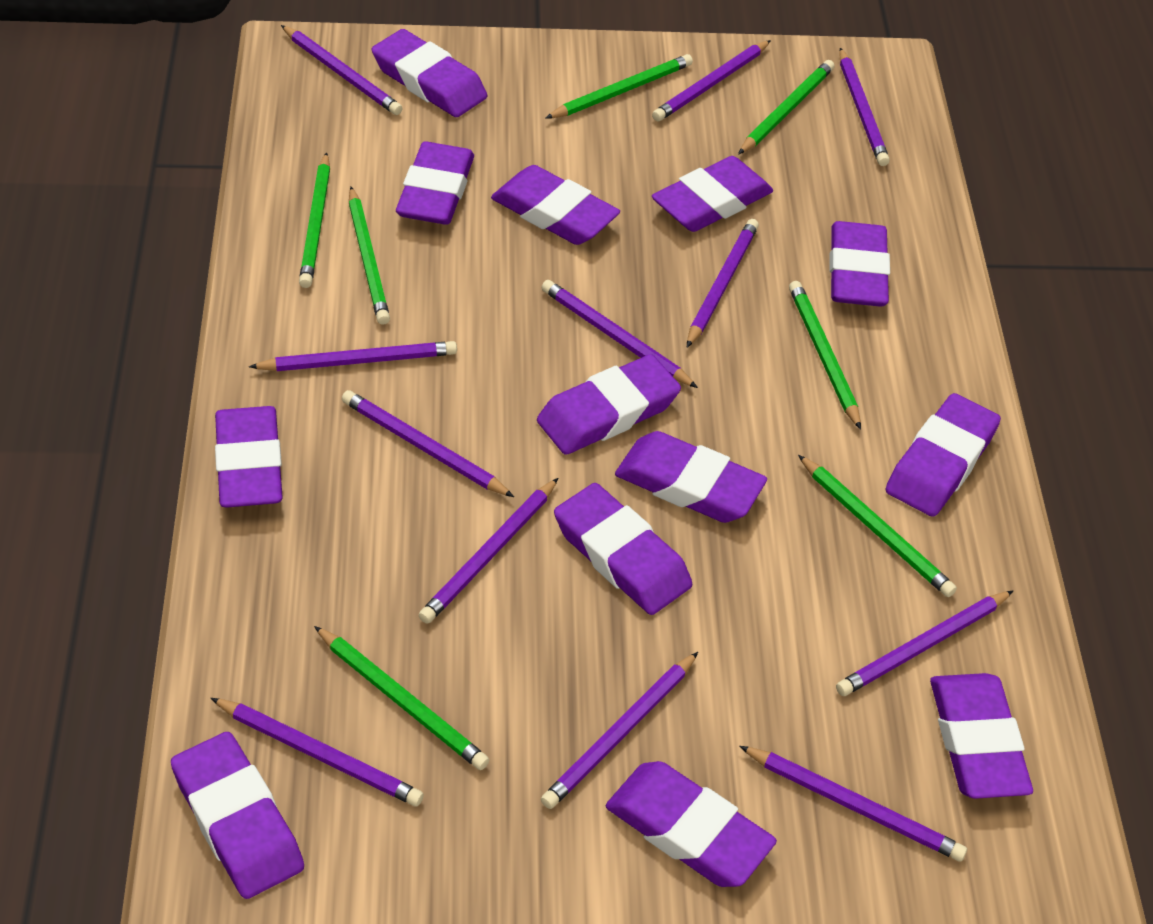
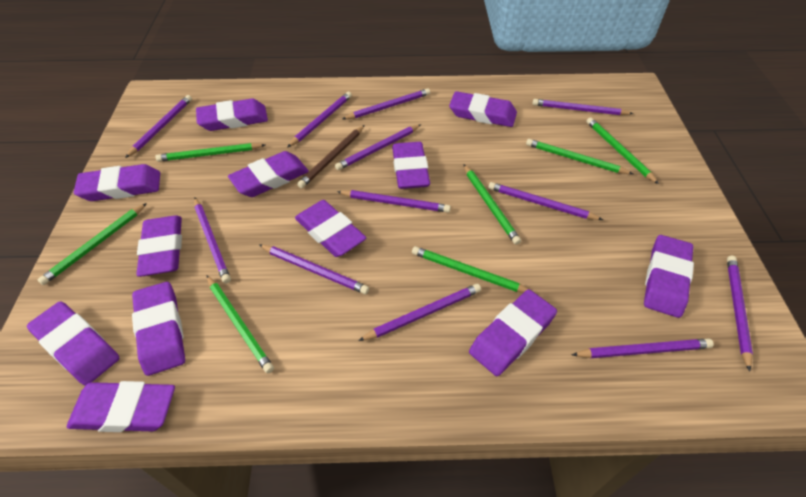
brown pencil: 0 -> 1
purple eraser: 13 -> 12

